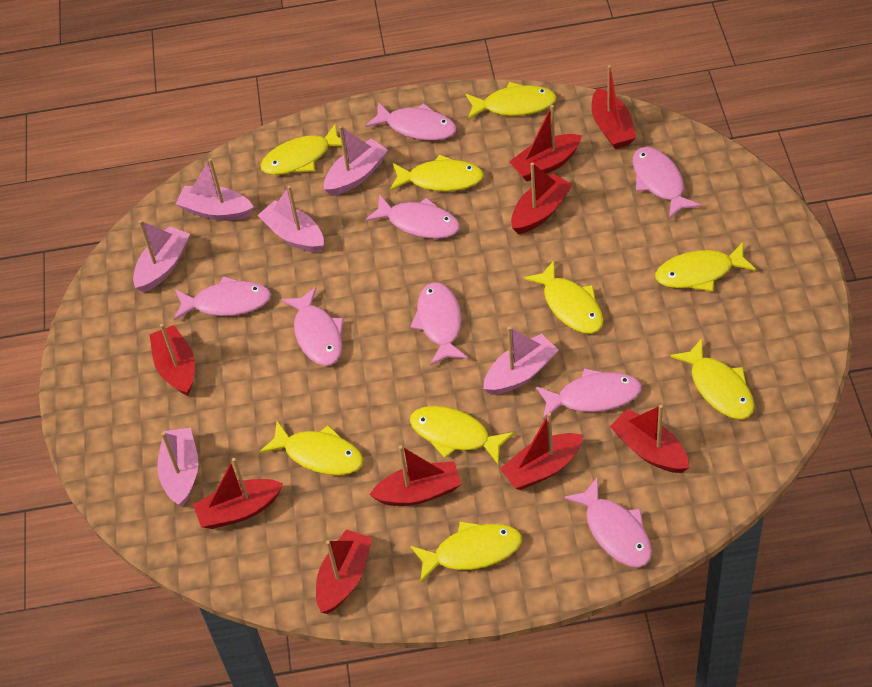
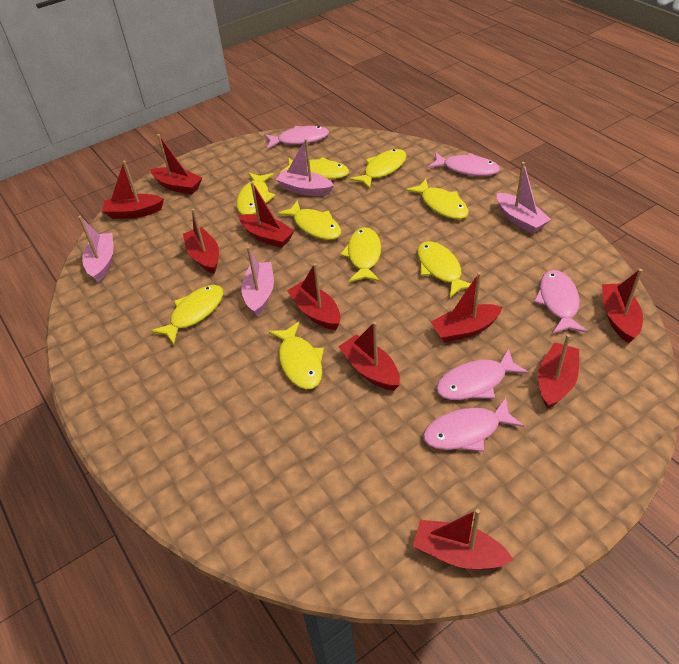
pink boat: 6 -> 4
pink fish: 8 -> 5
red boat: 9 -> 10

